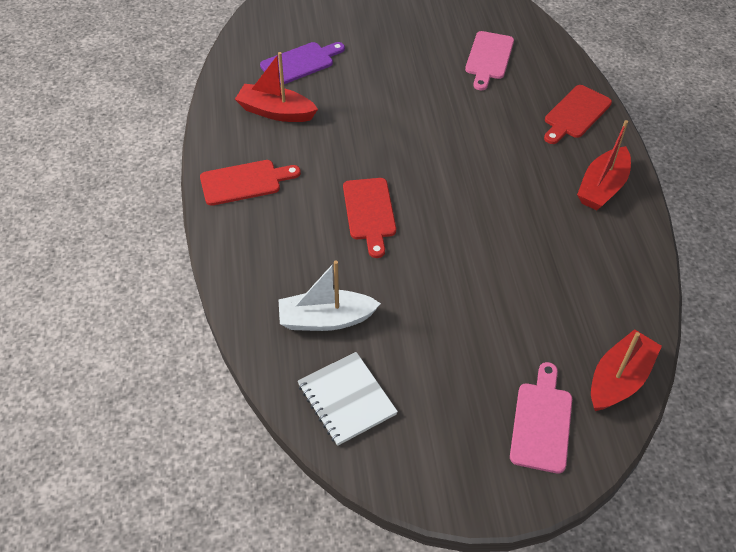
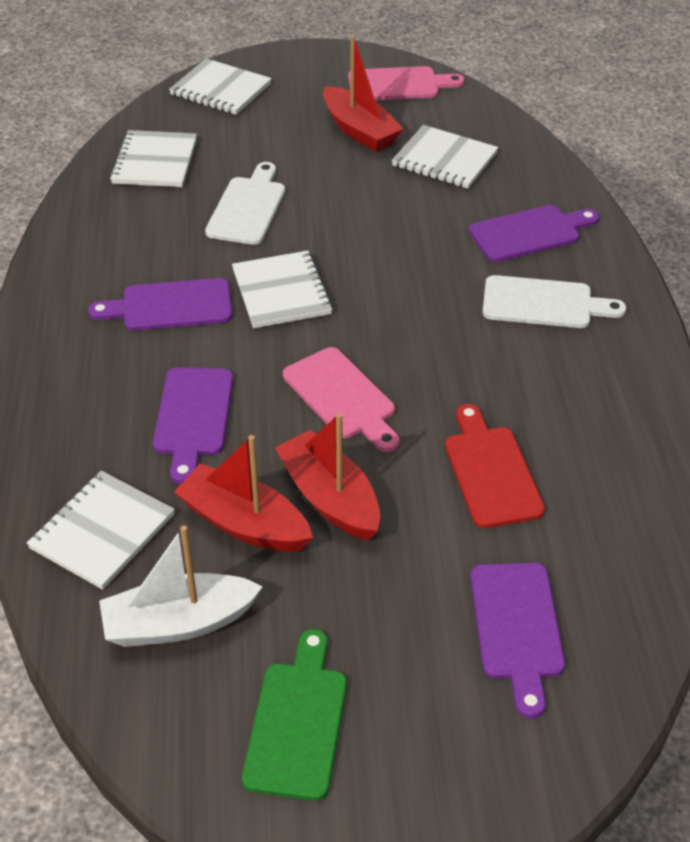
green cutting board: 0 -> 1
purple cutting board: 1 -> 4
red cutting board: 3 -> 1
white cutting board: 0 -> 2
white notebook: 1 -> 5

